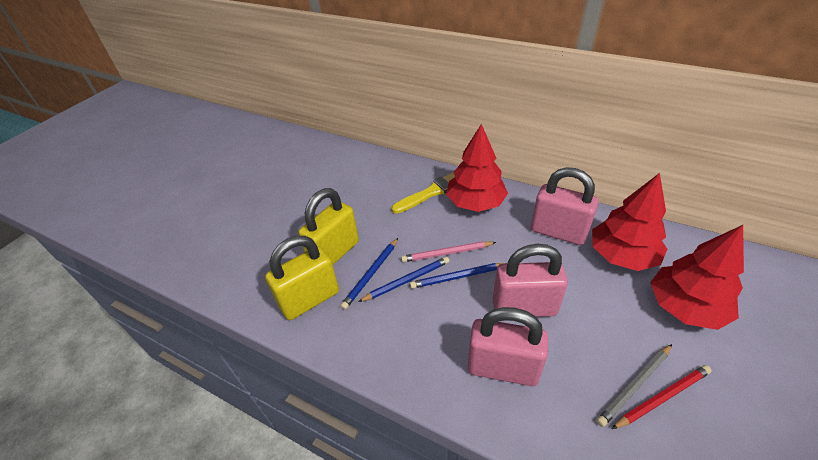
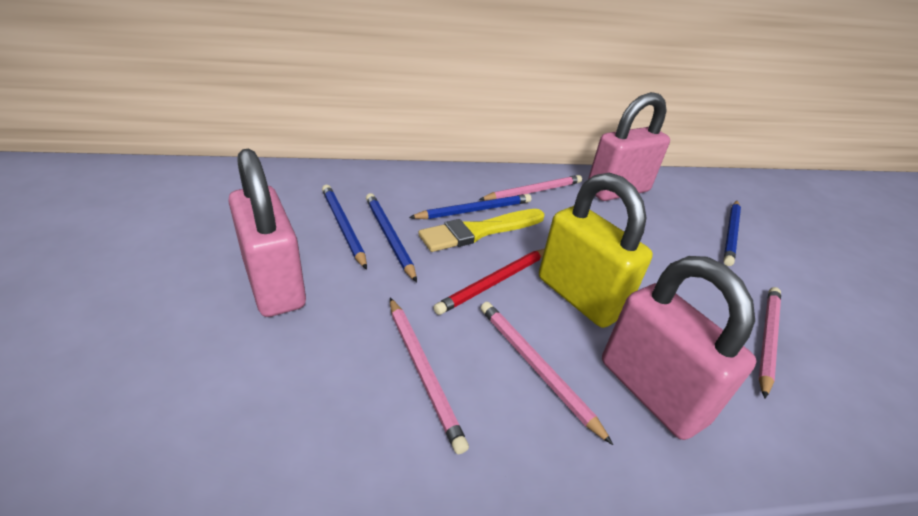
blue pencil: 3 -> 4
grey pencil: 1 -> 0
pink pencil: 1 -> 4
red tree: 3 -> 0
yellow padlock: 2 -> 1

